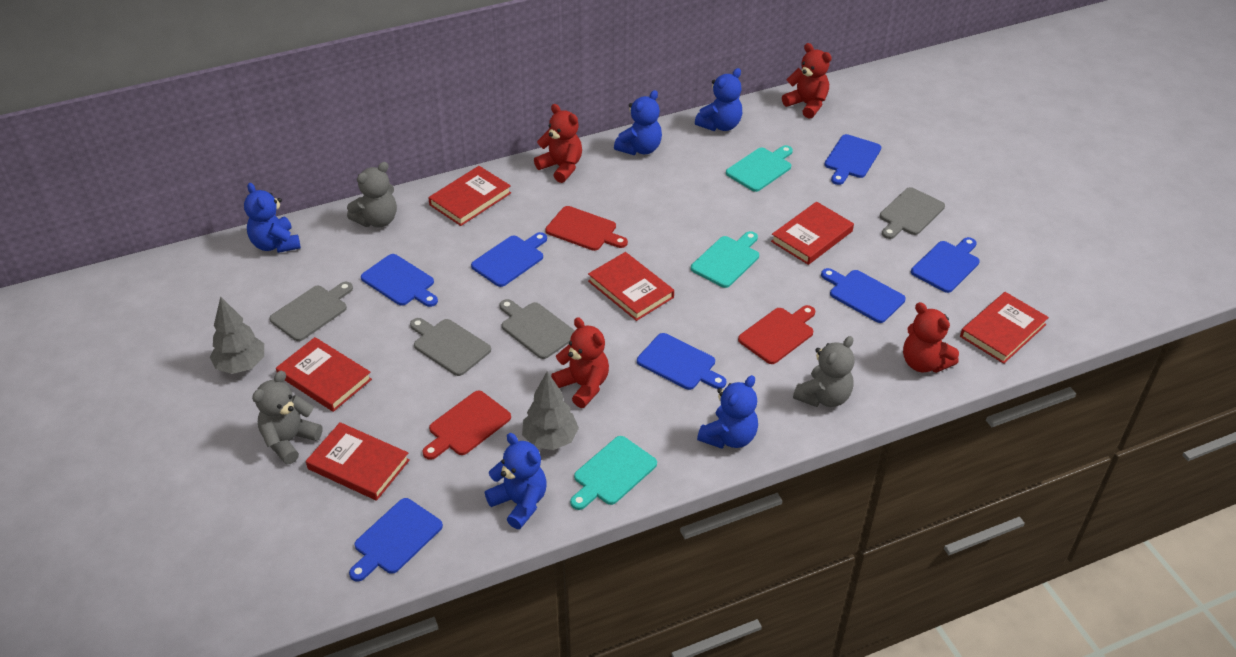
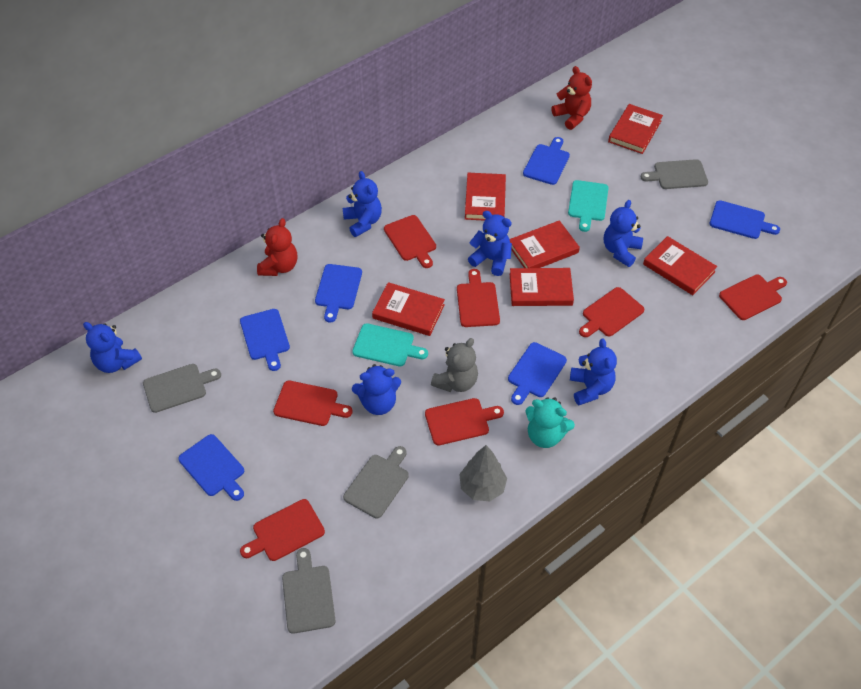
blue cutting board: 7 -> 6
blue teddy bear: 5 -> 6
grey teddy bear: 3 -> 1
grey tree: 2 -> 1
red cutting board: 3 -> 7
red teddy bear: 4 -> 2
turquoise cutting board: 3 -> 2
turquoise teddy bear: 0 -> 1

